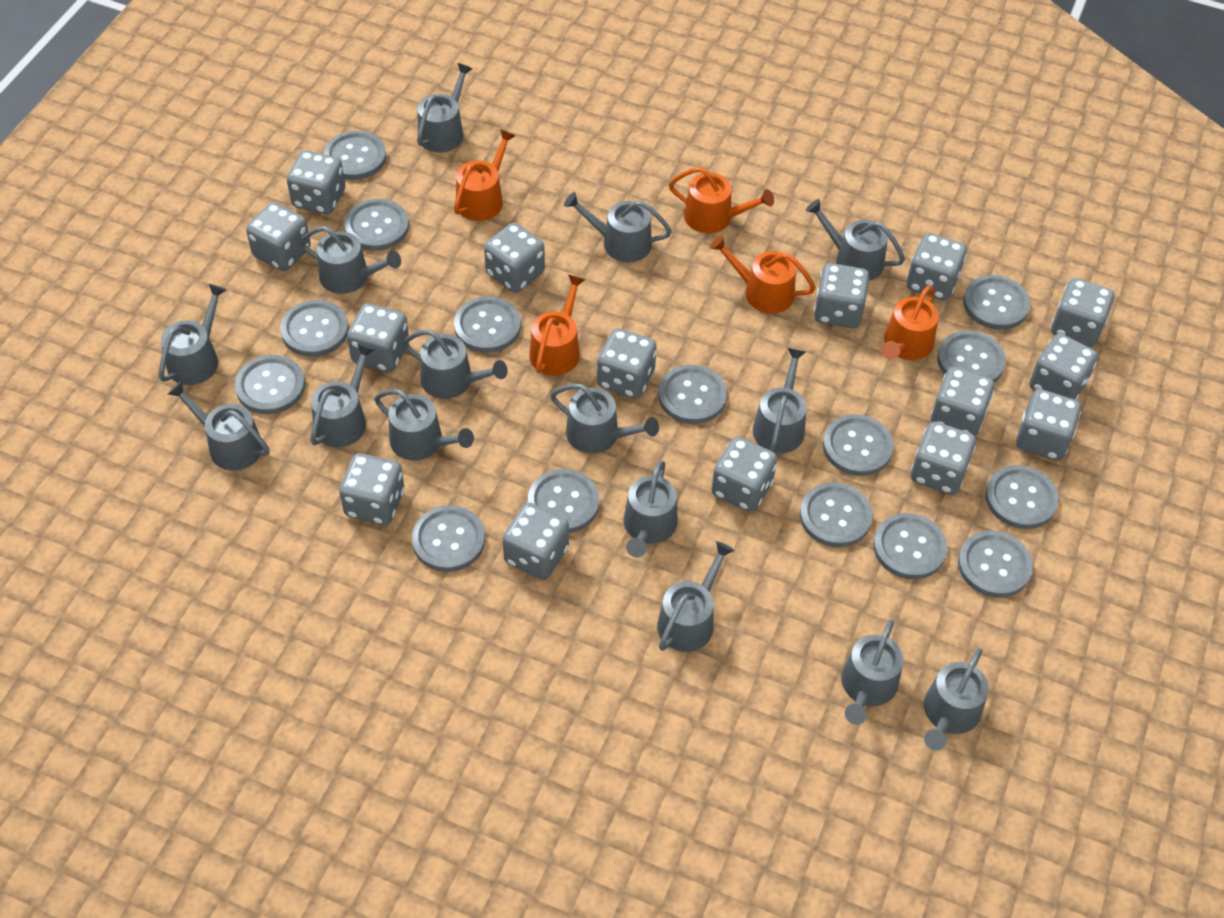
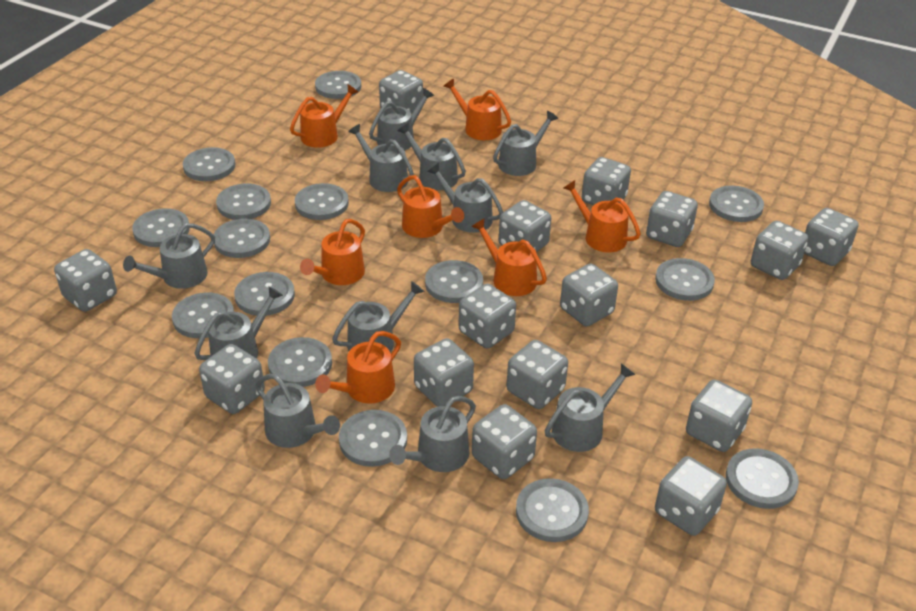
grey watering can: 15 -> 11
orange watering can: 5 -> 7

